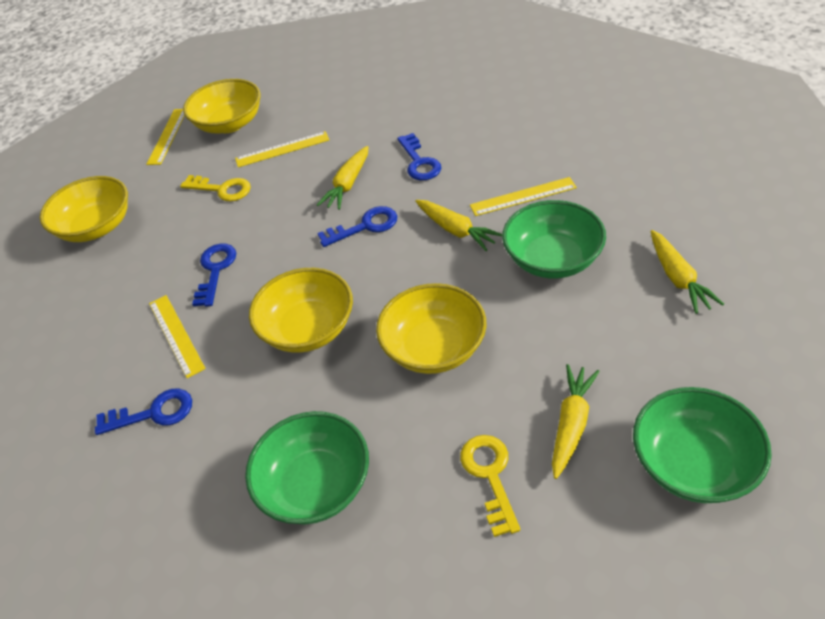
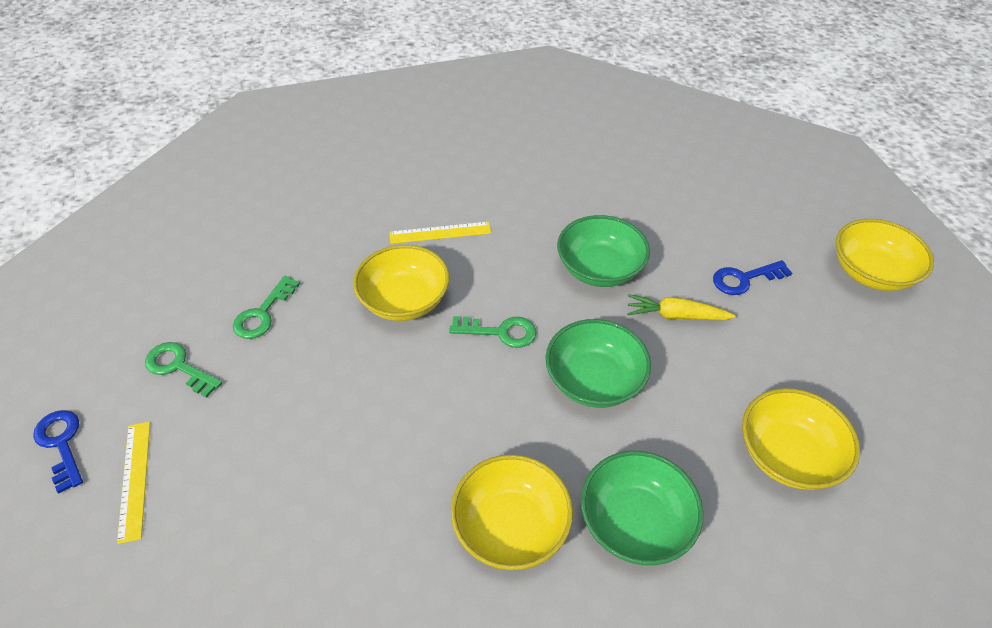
blue key: 4 -> 2
green key: 0 -> 3
yellow carrot: 4 -> 1
yellow key: 2 -> 0
yellow ruler: 4 -> 2

